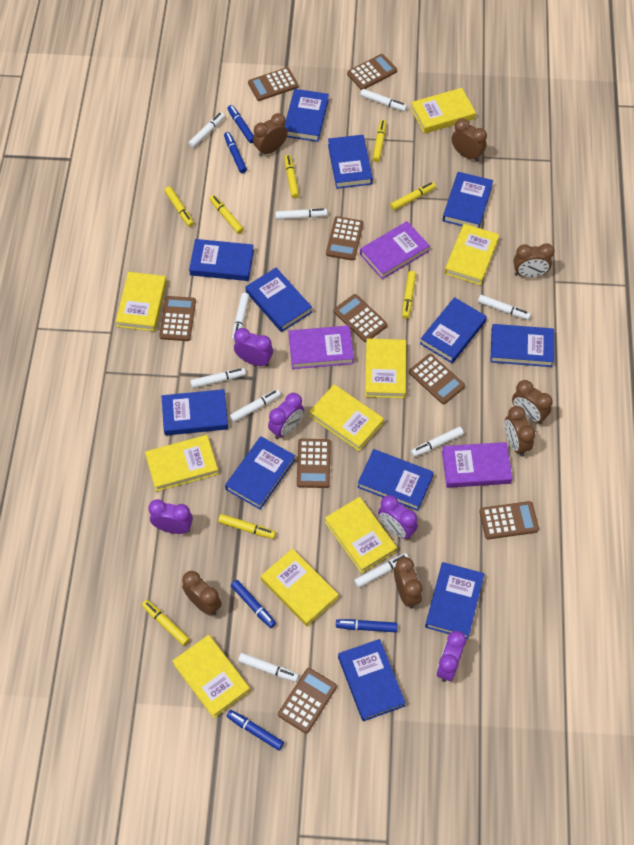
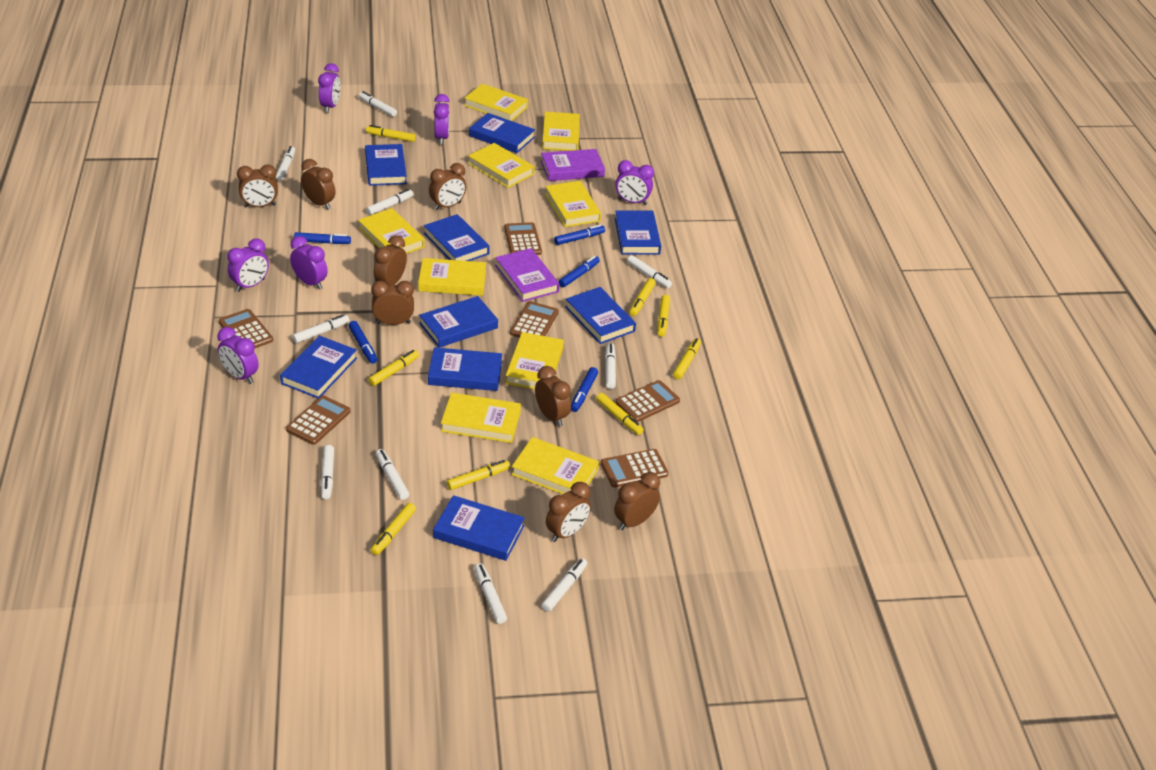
blue book: 12 -> 9
brown calculator: 9 -> 6
brown clock: 7 -> 8
purple book: 3 -> 2
purple clock: 5 -> 6

